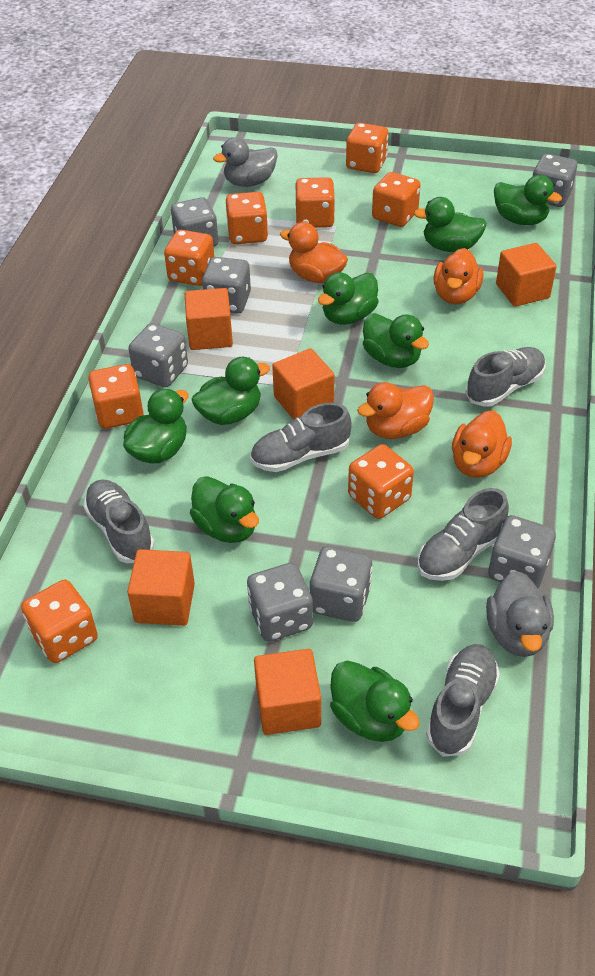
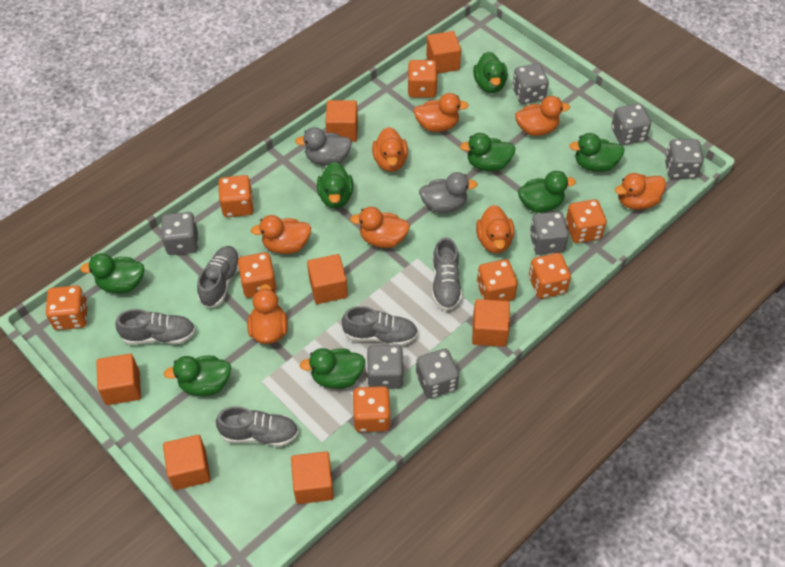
orange cube: 5 -> 7
orange duck: 4 -> 8

